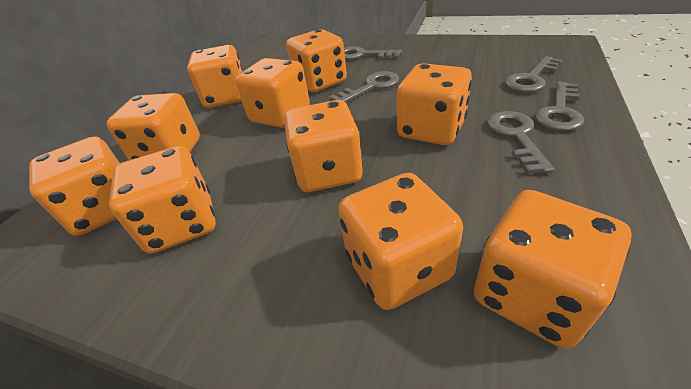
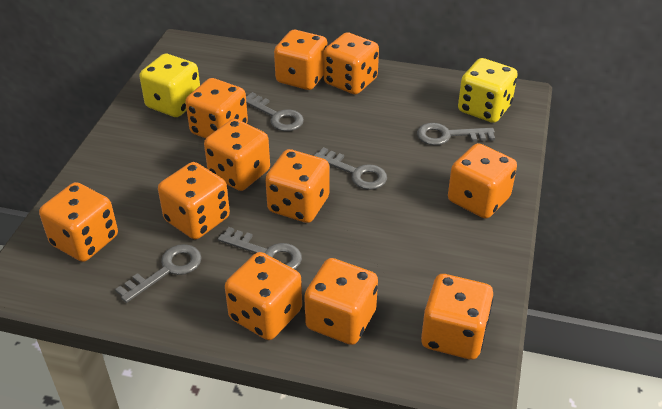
orange dice: 10 -> 11
yellow dice: 0 -> 2

